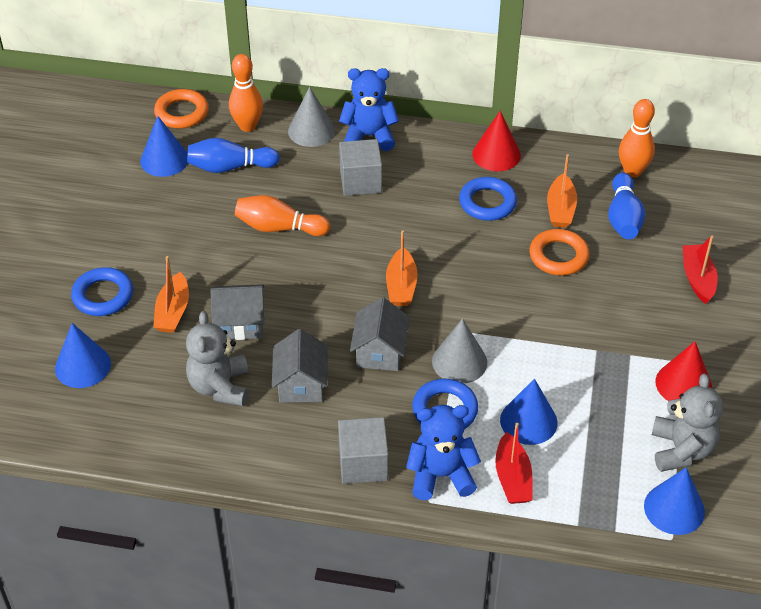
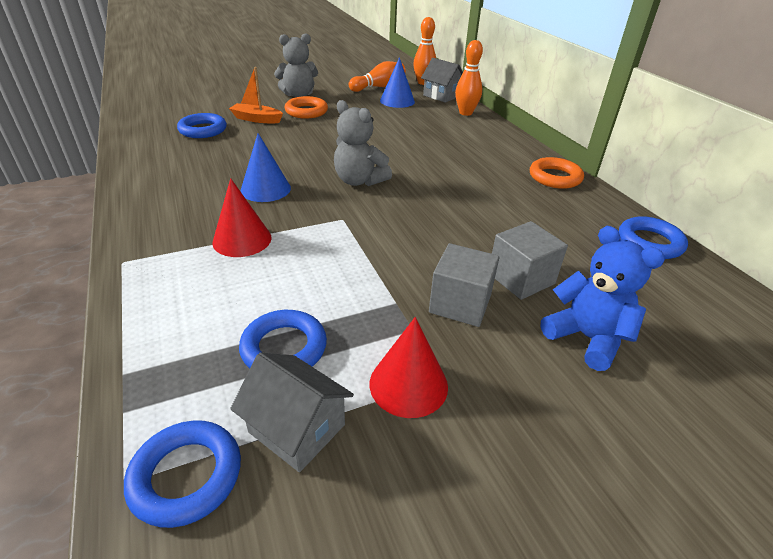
blue bowling pin: 2 -> 0
blue cone: 4 -> 2
blue ring: 3 -> 4
blue teddy bear: 2 -> 1
grey cone: 2 -> 0
grey house: 3 -> 2
orange boat: 3 -> 1
red boat: 2 -> 0

